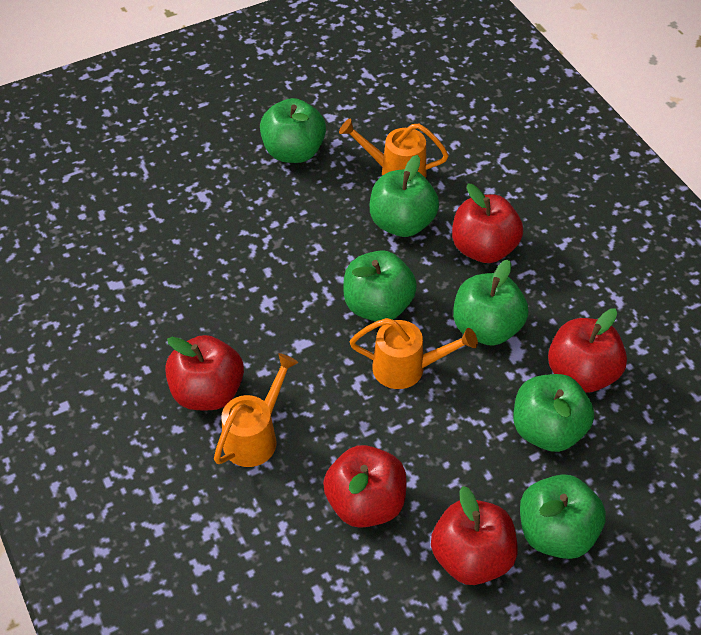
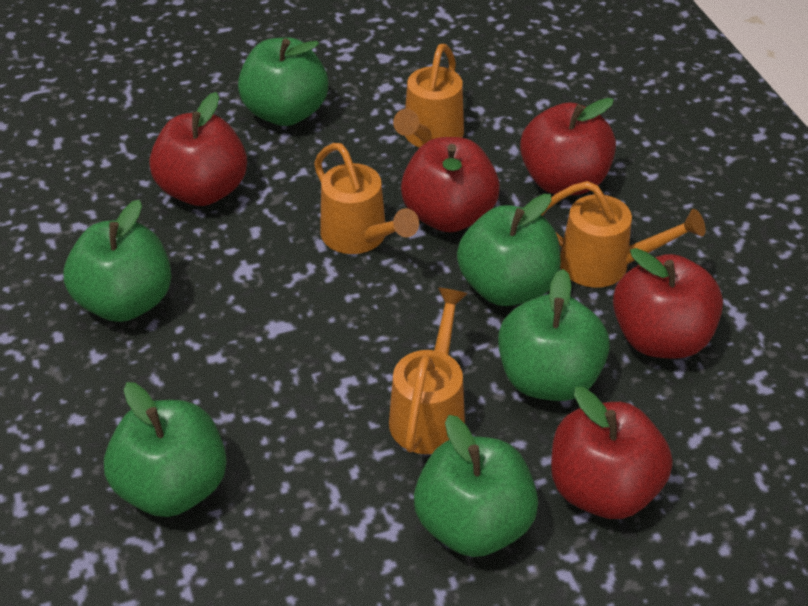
orange watering can: 3 -> 4

